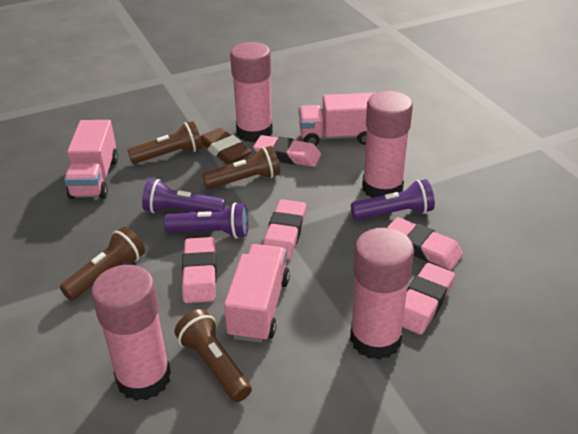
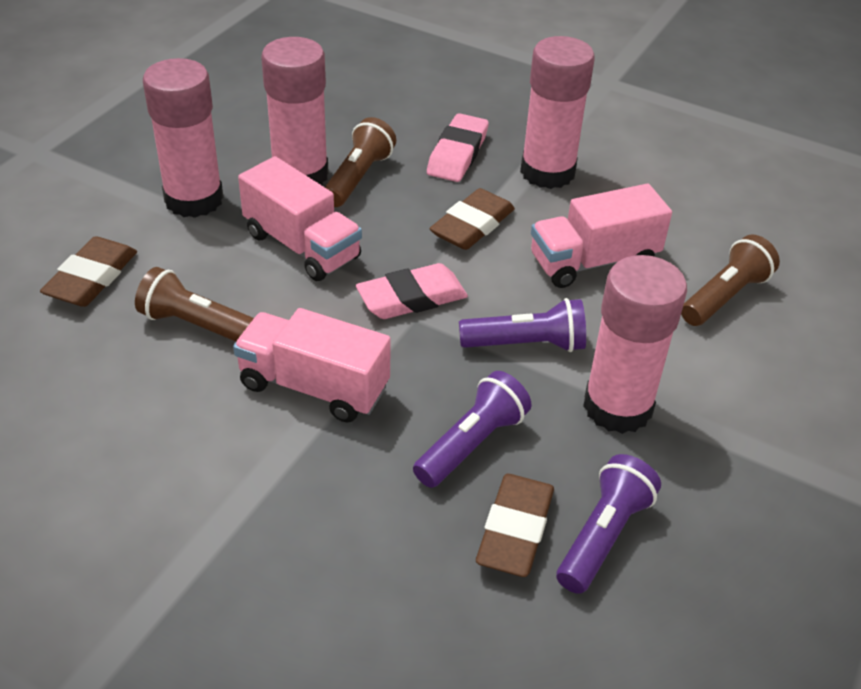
brown eraser: 1 -> 3
brown flashlight: 4 -> 3
pink eraser: 5 -> 2

